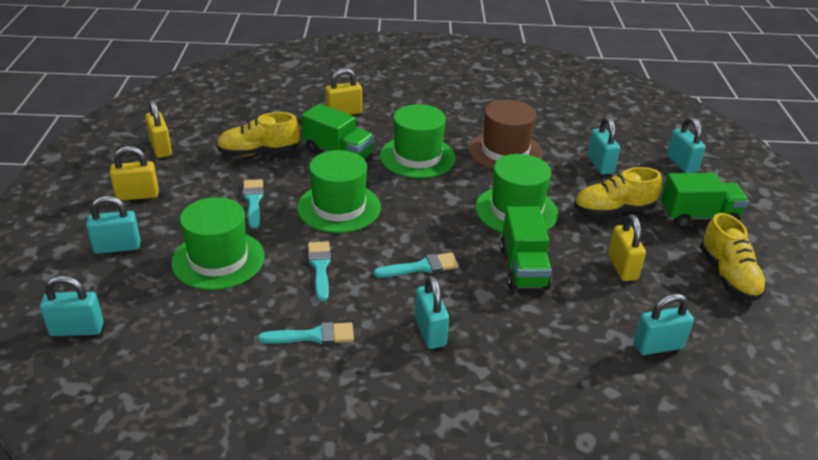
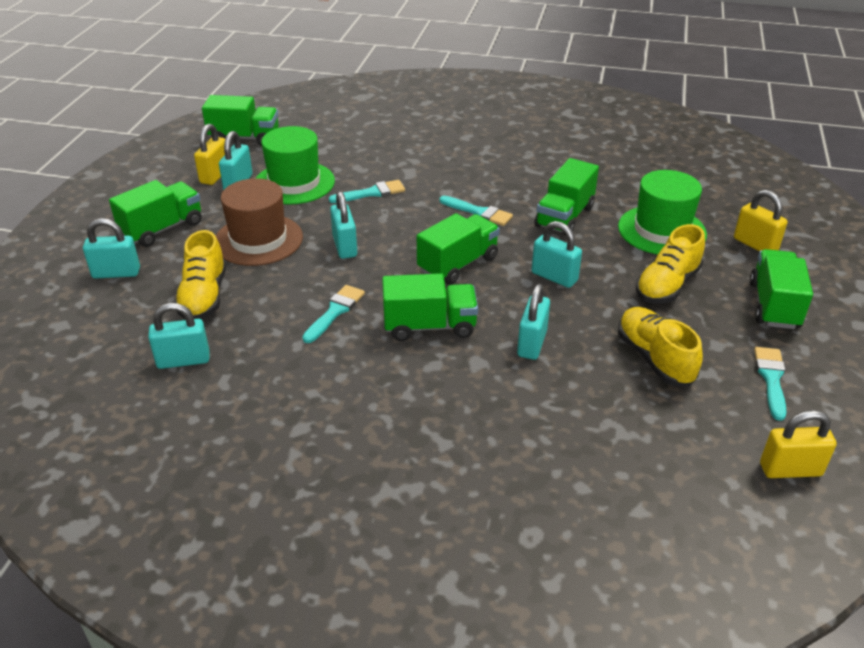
green hat: 4 -> 2
green truck: 3 -> 6
yellow padlock: 4 -> 3

